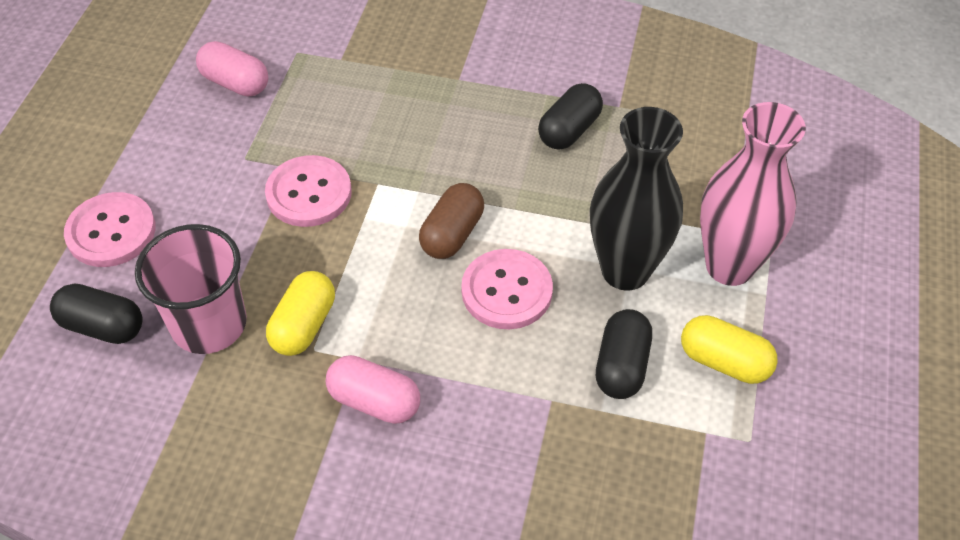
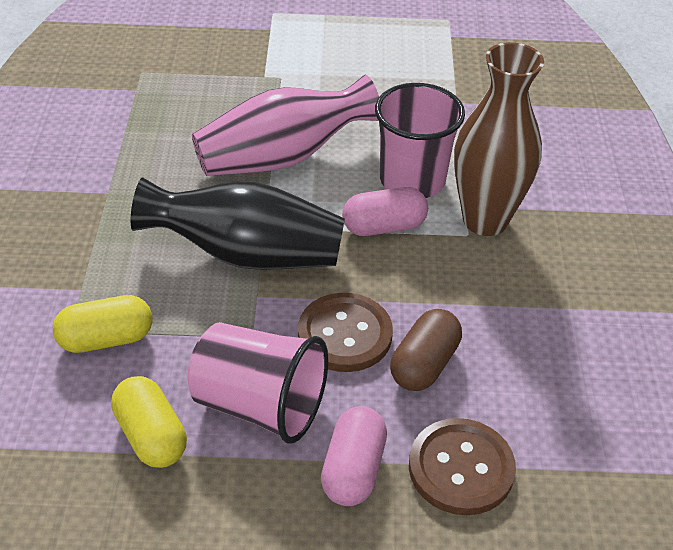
black capsule: 3 -> 0
brown button: 0 -> 2
brown vase: 0 -> 1
pink button: 3 -> 0
pink cup: 1 -> 2

